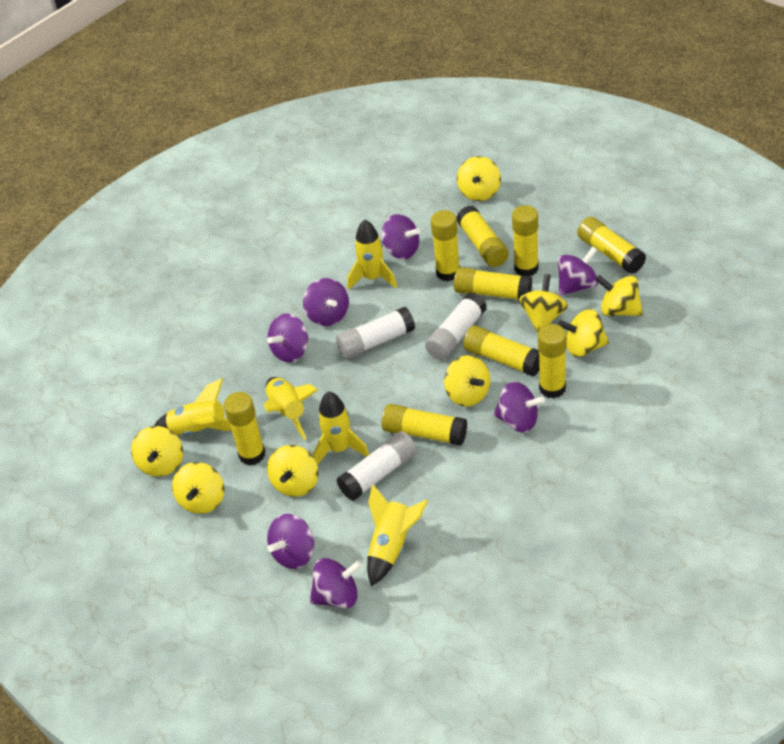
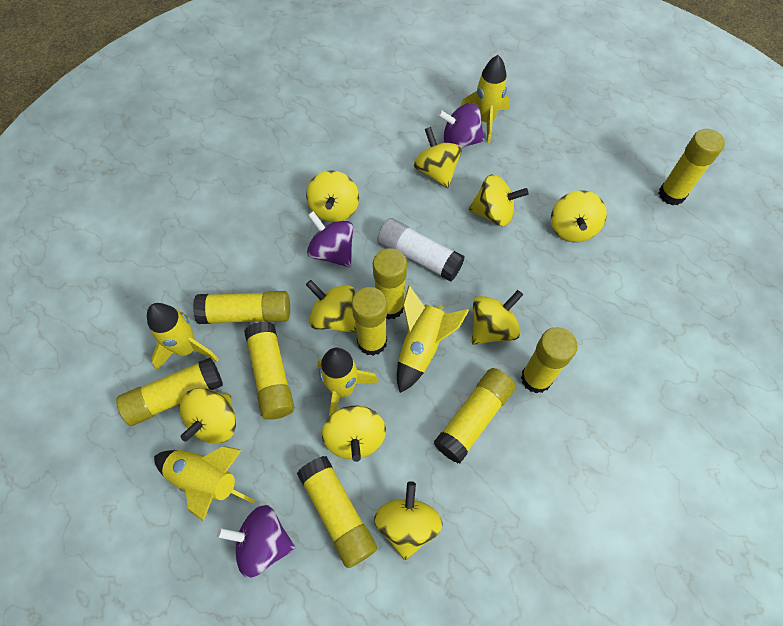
purple spinning top: 7 -> 3
white glue stick: 3 -> 1
yellow spinning top: 8 -> 9

